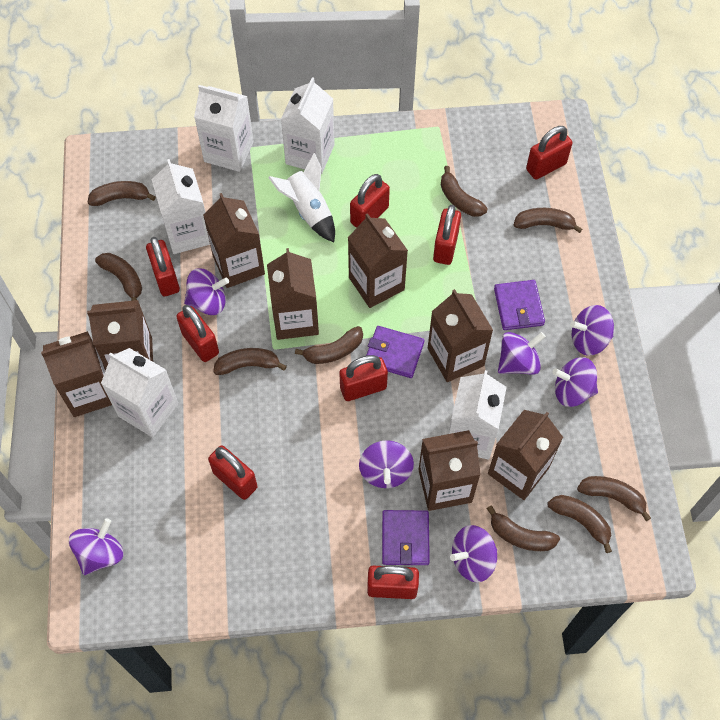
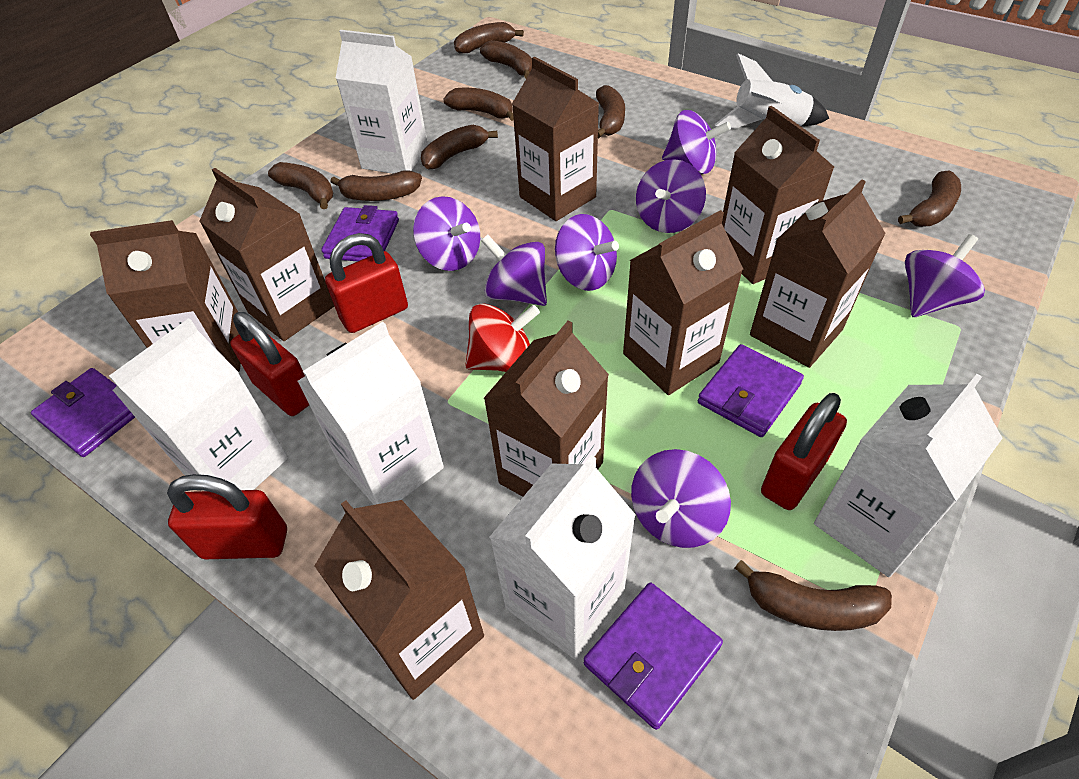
purple wallet: 3 -> 4
red padlock: 8 -> 4
red spinning top: 0 -> 1

